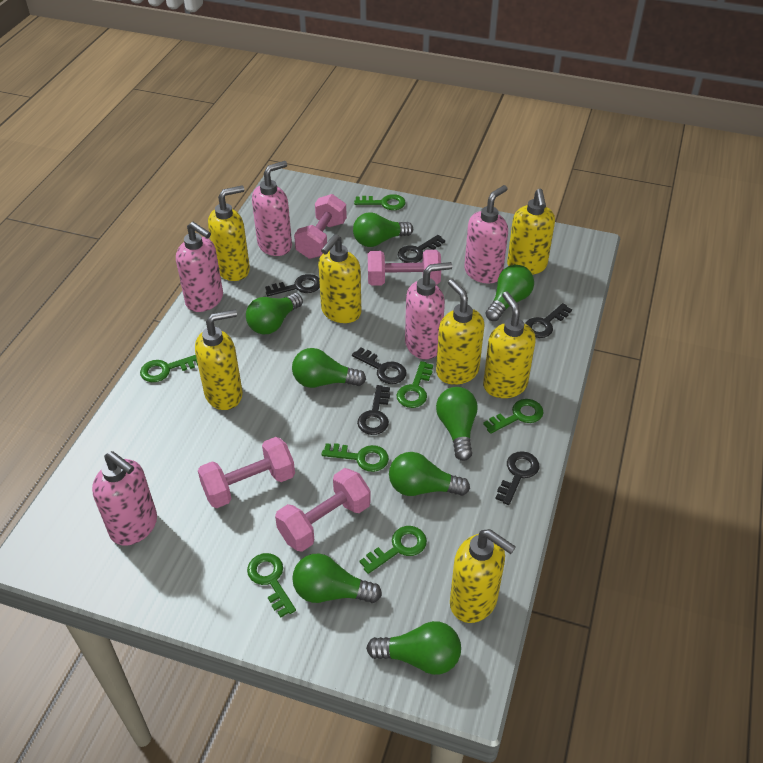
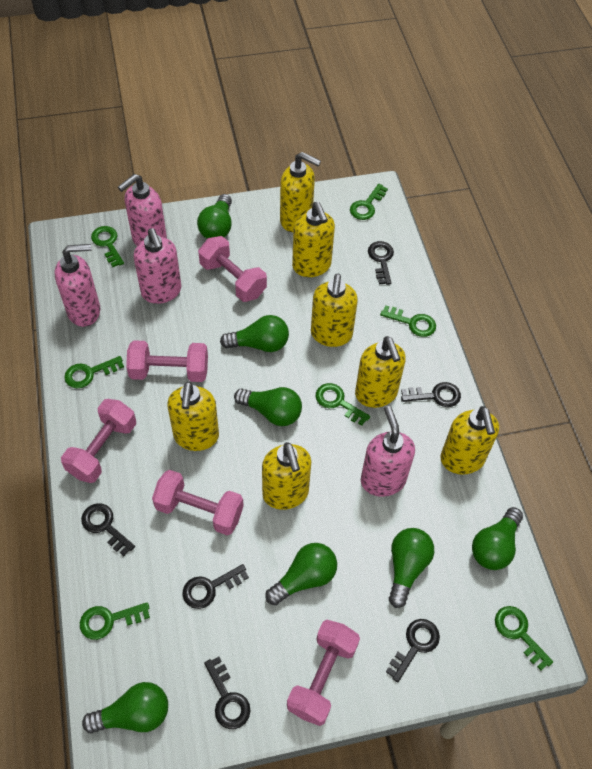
green light bulb: 8 -> 7
pink dumbbell: 4 -> 5
pink soap dispenser: 5 -> 4

